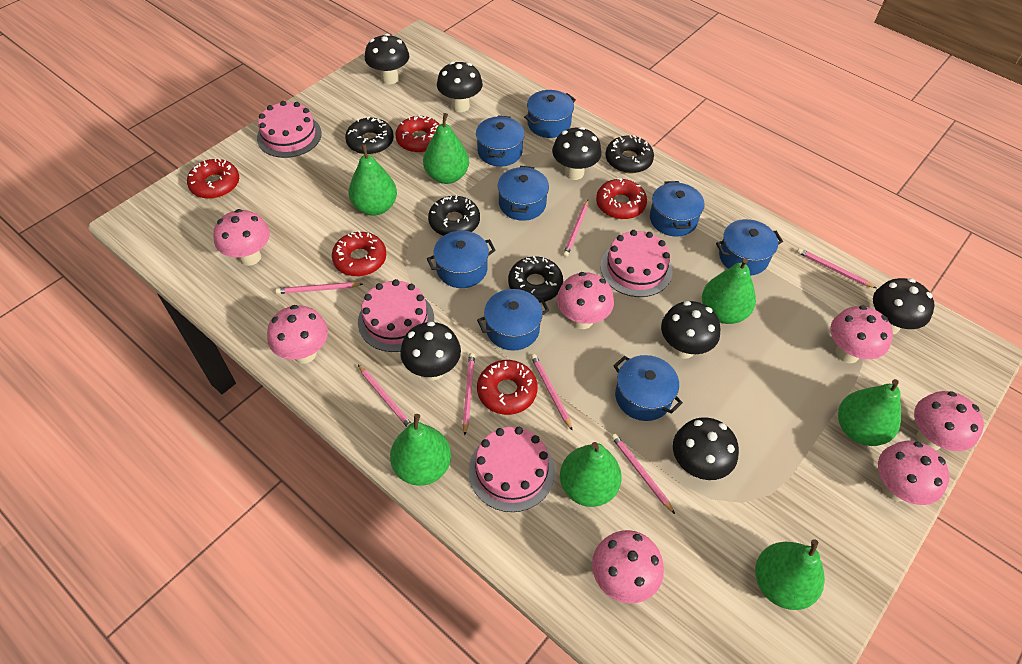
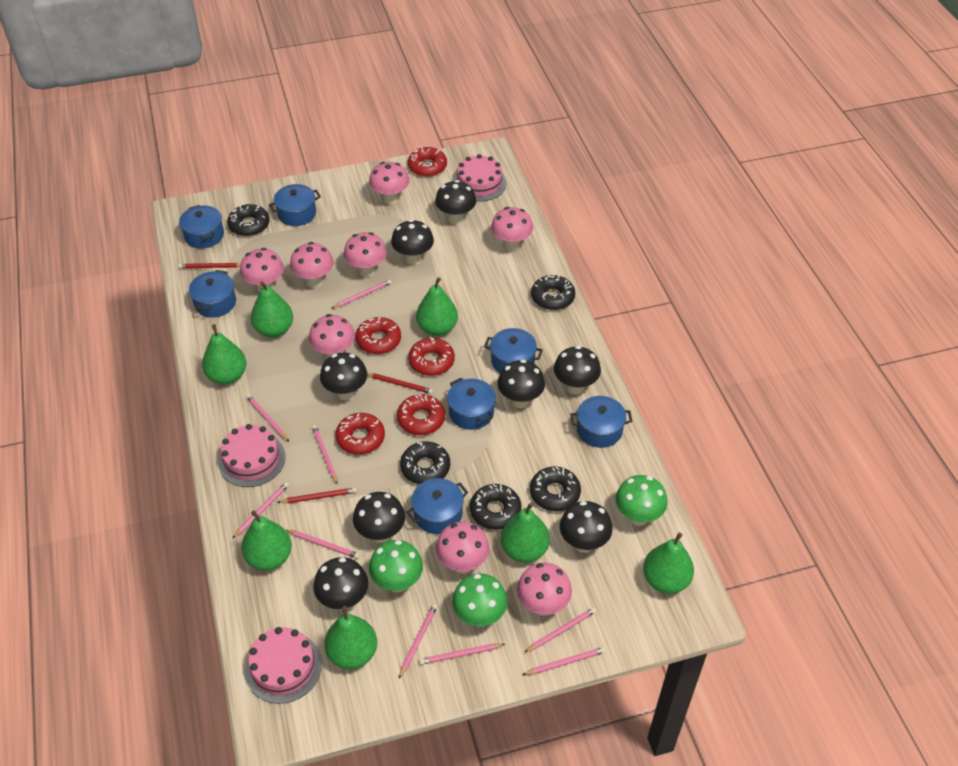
black donut: 4 -> 5
black mushroom: 7 -> 8
blue pot: 8 -> 7
green mushroom: 0 -> 3
pink cake: 4 -> 3
pink mushroom: 7 -> 8
pink pencil: 7 -> 9
red pencil: 0 -> 3

